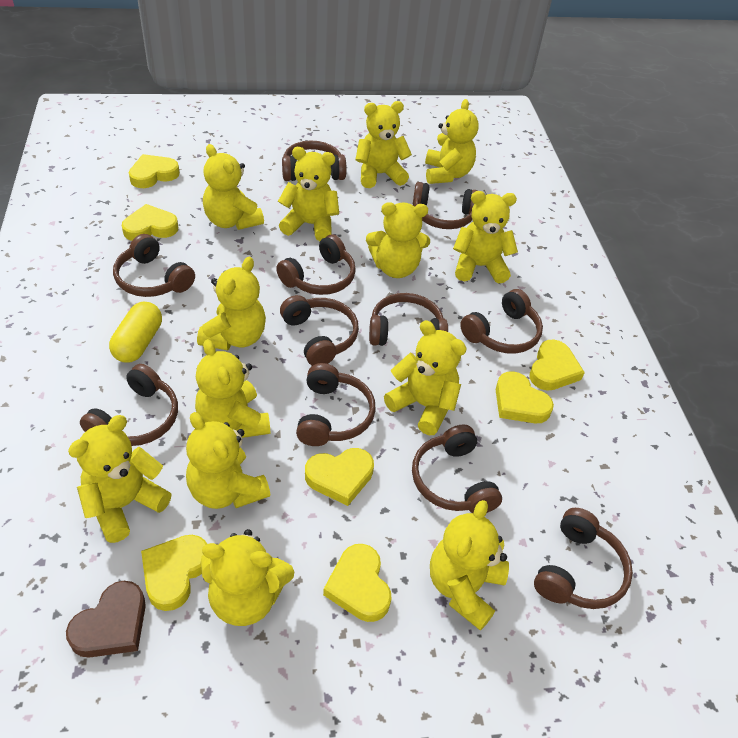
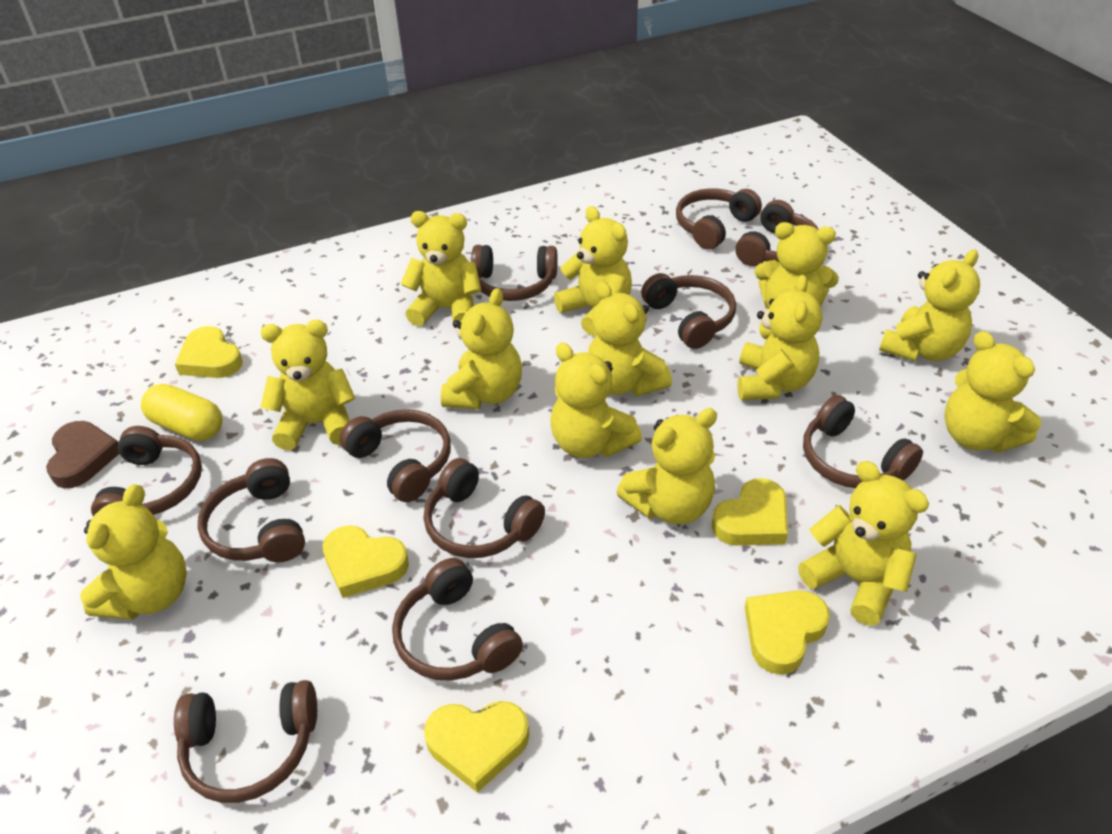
yellow heart: 7 -> 5

